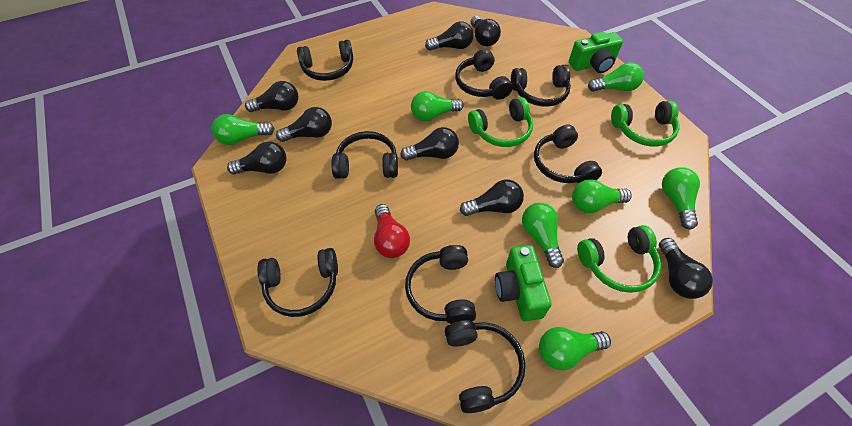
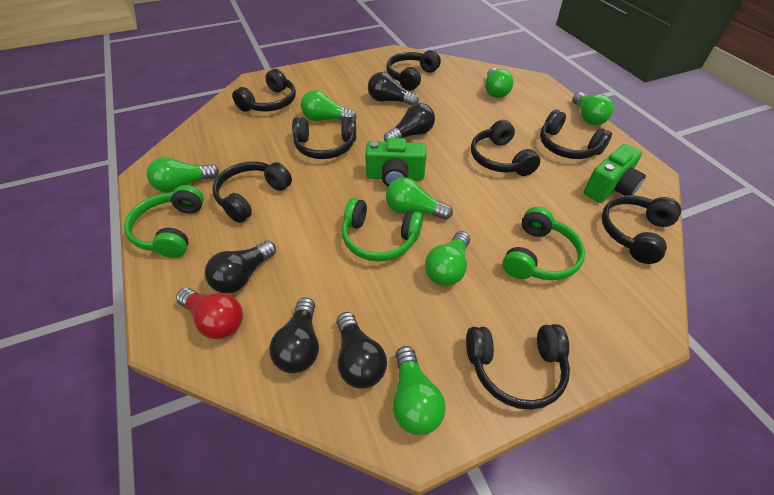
black light bulb: 8 -> 5

